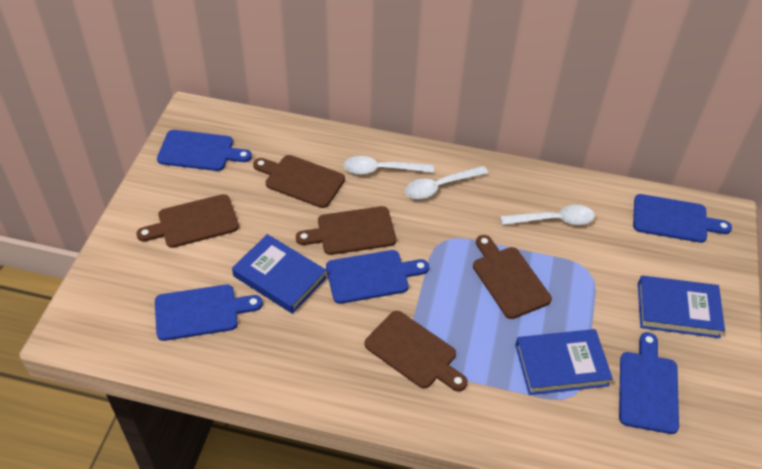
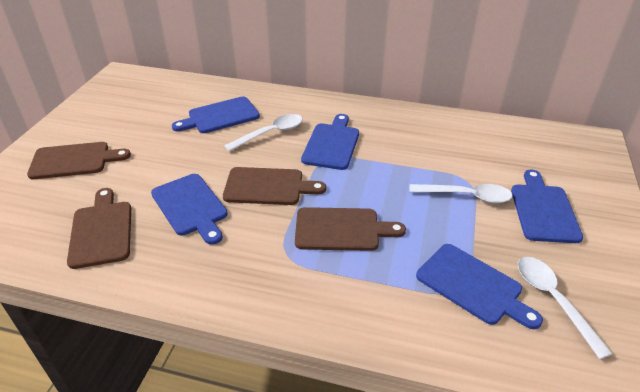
blue book: 3 -> 0
brown cutting board: 5 -> 4

